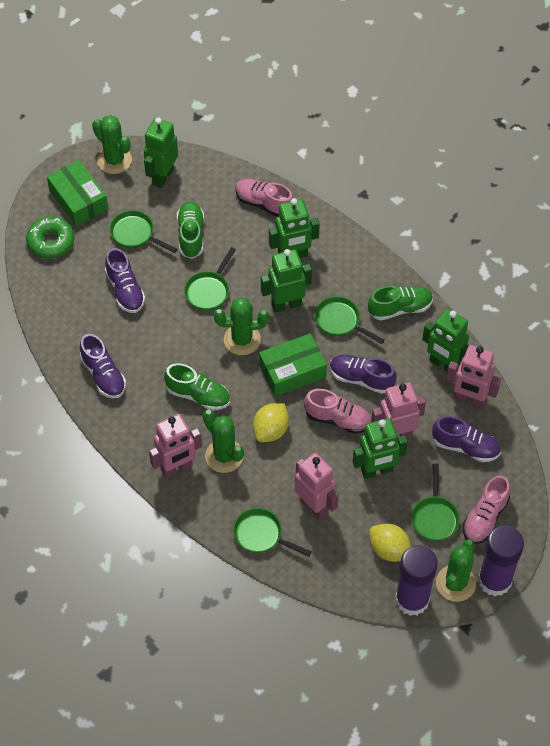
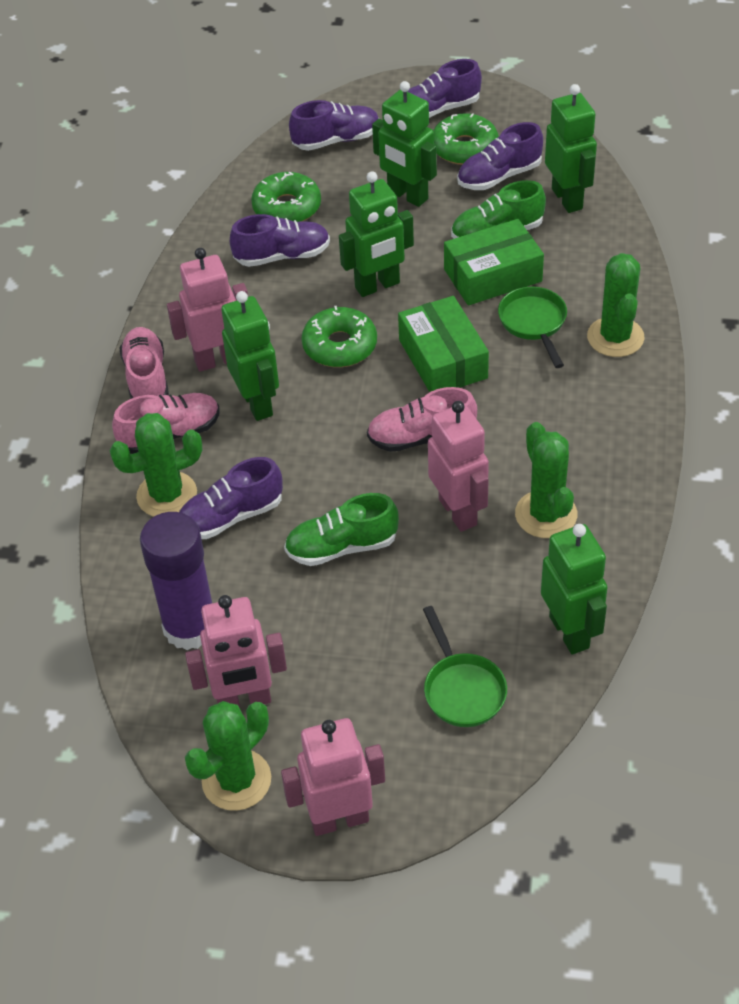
green donut: 1 -> 3
green pan: 5 -> 2
green shoe: 3 -> 2
purple glue stick: 2 -> 1
purple shoe: 4 -> 5
yellow lemon: 2 -> 0

